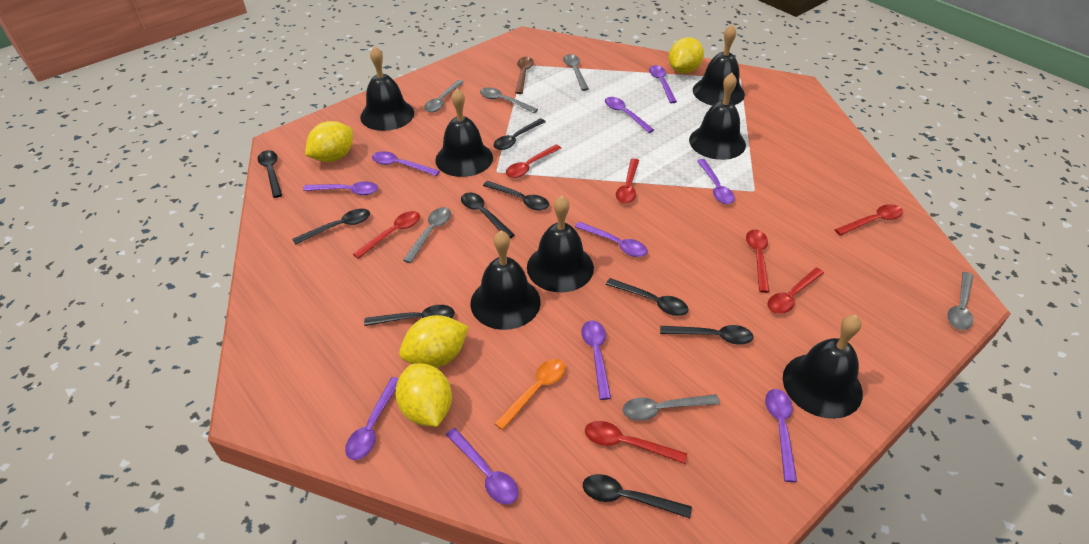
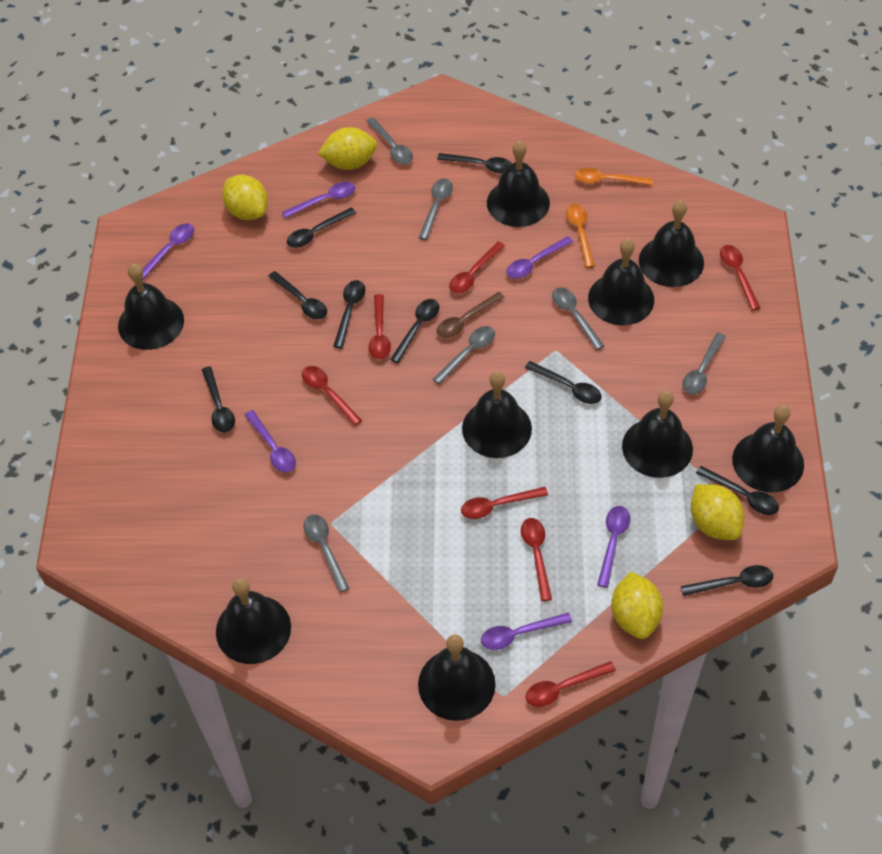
black bell: 7 -> 9
orange spoon: 1 -> 2
purple spoon: 10 -> 6

